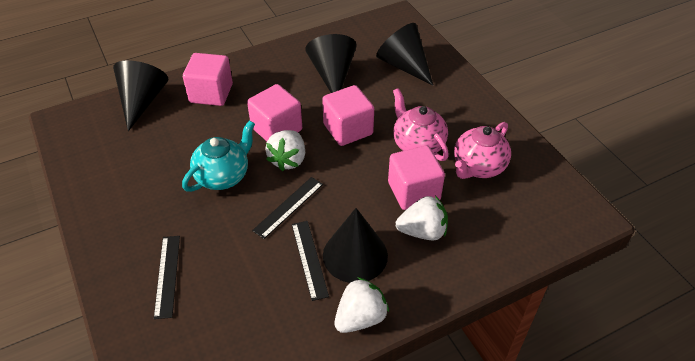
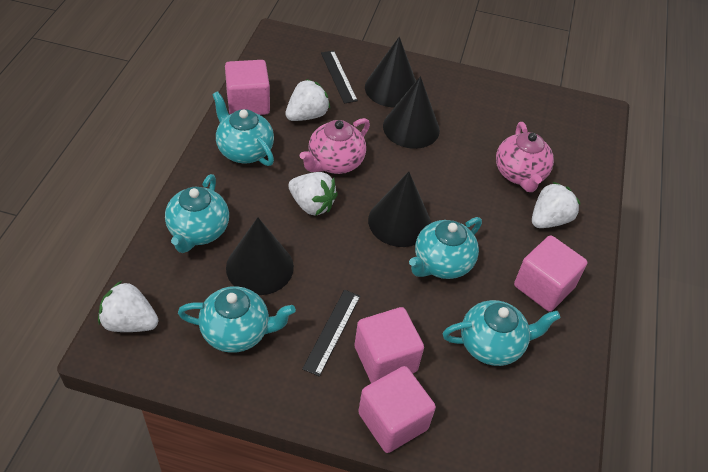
black ruler: 3 -> 2
turquoise teapot: 1 -> 5
white strawberry: 3 -> 4

